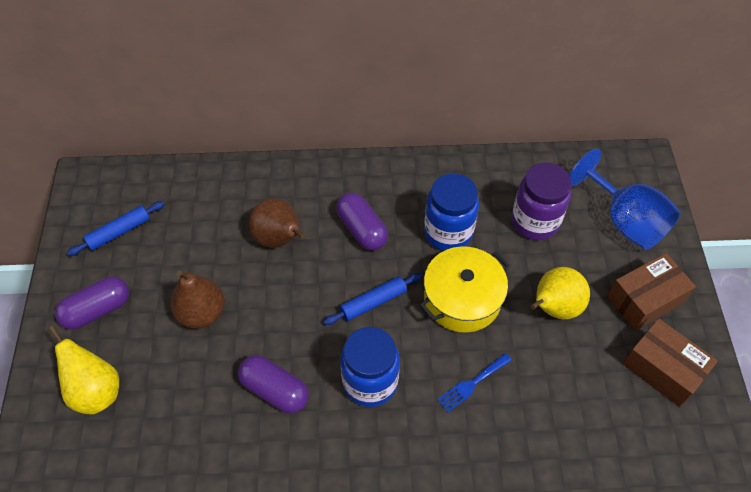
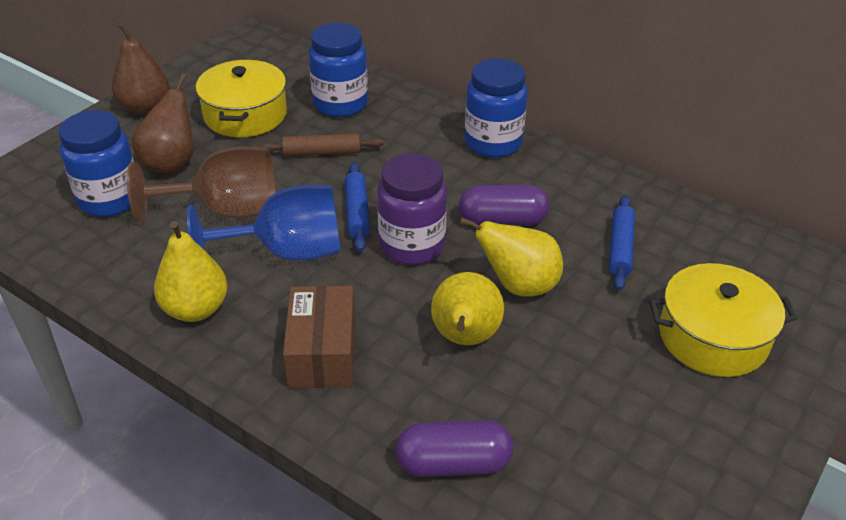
blue fork: 1 -> 0
blue jar: 2 -> 3
brown box: 2 -> 1
brown goblet: 0 -> 1
brown rolling pin: 0 -> 1
purple capsule: 3 -> 2
yellow pear: 2 -> 3
yellow pot: 1 -> 2

